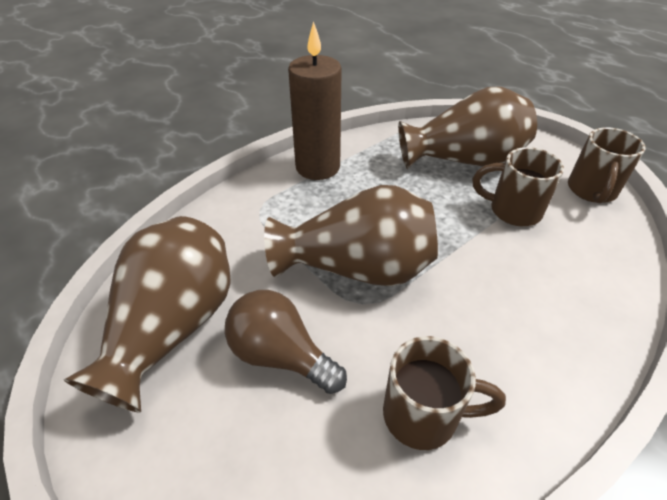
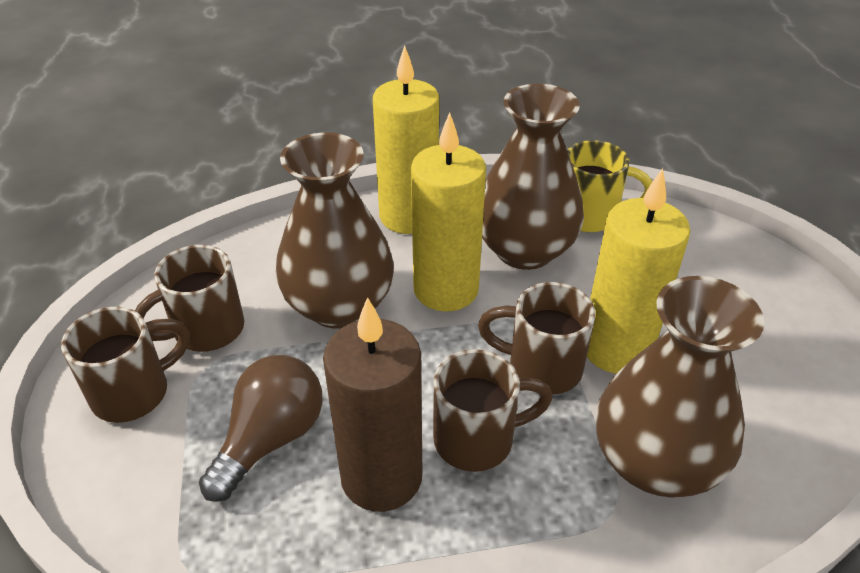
brown mug: 3 -> 4
yellow candle: 0 -> 3
yellow mug: 0 -> 1

